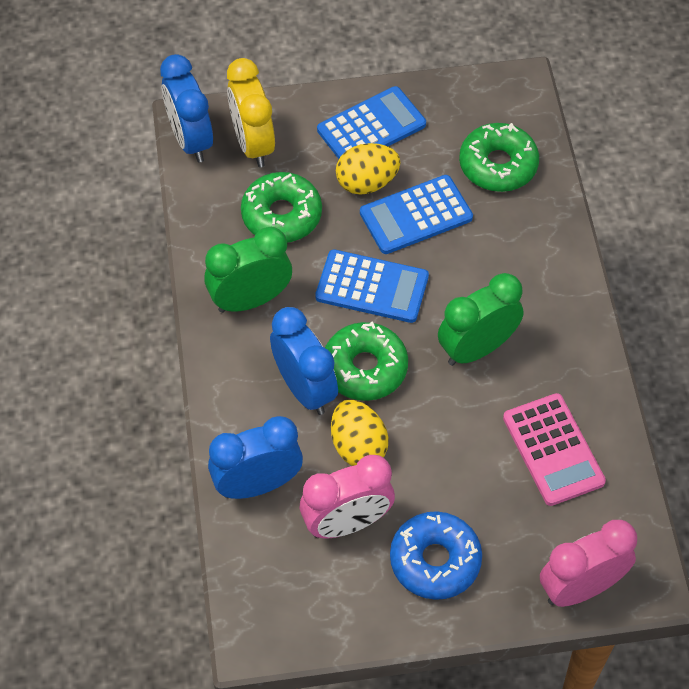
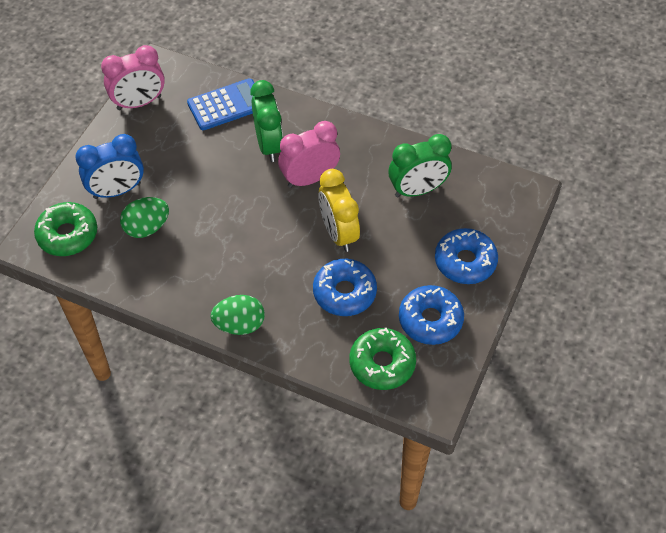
blue calculator: 3 -> 1
blue clock: 3 -> 1
blue donut: 1 -> 3
green donut: 3 -> 2
green egg: 0 -> 2
pink calculator: 1 -> 0
yellow egg: 2 -> 0

